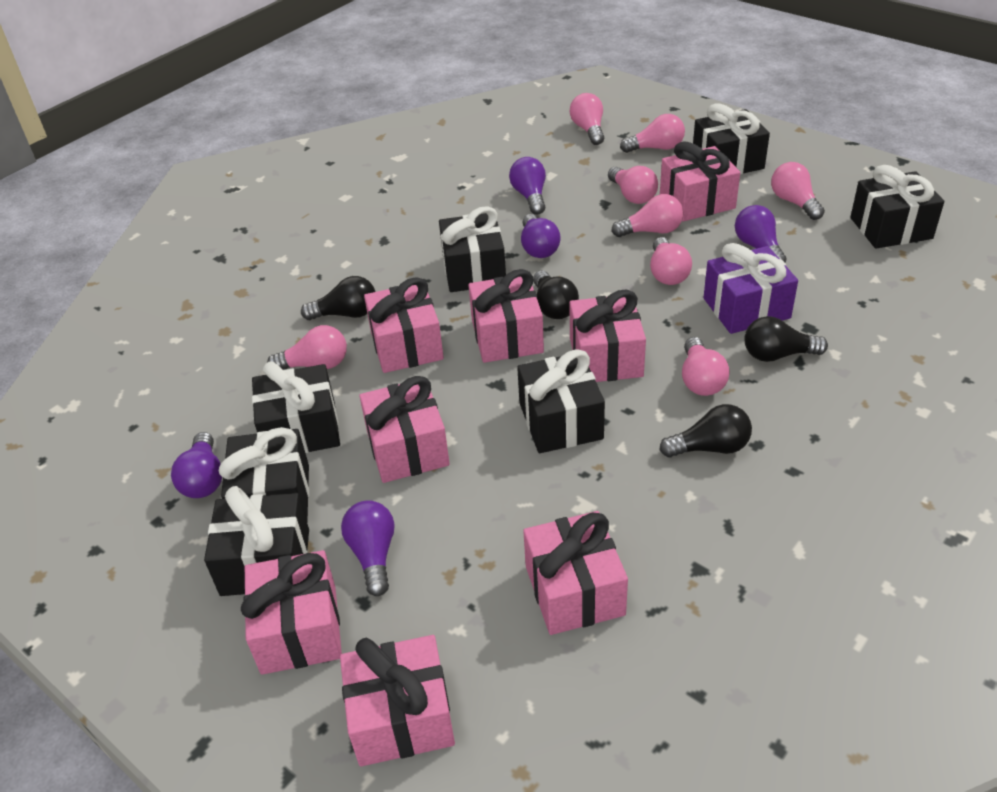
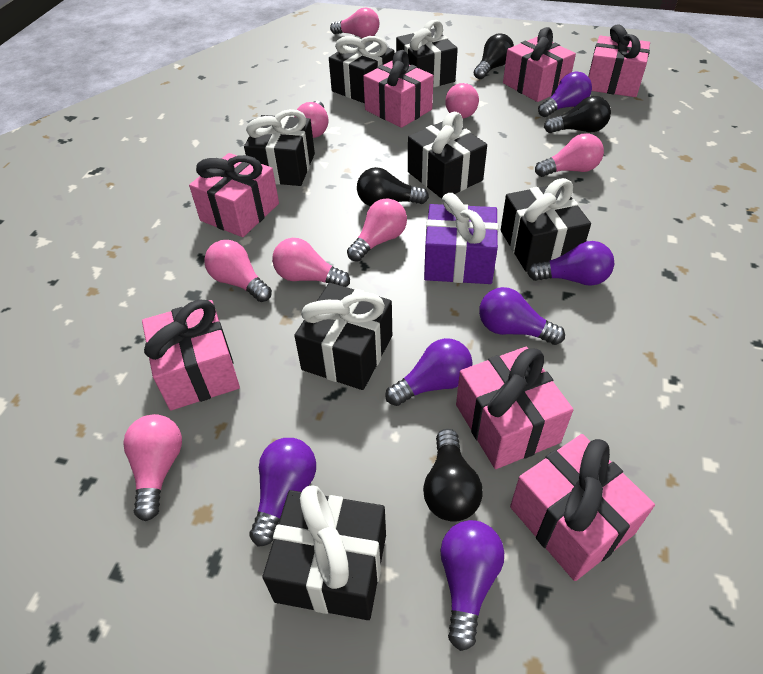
pink gift: 8 -> 7
purple light bulb: 5 -> 6

